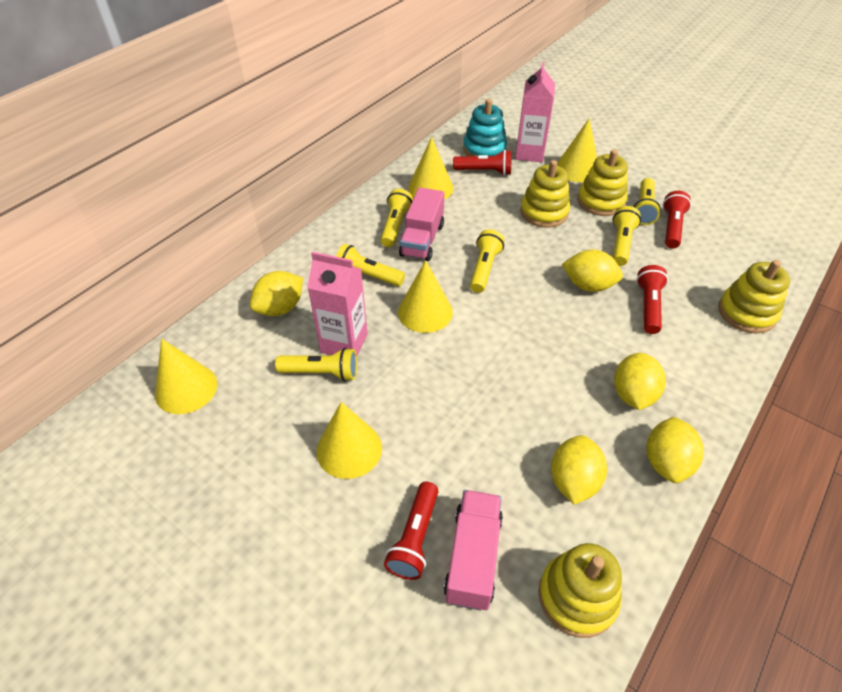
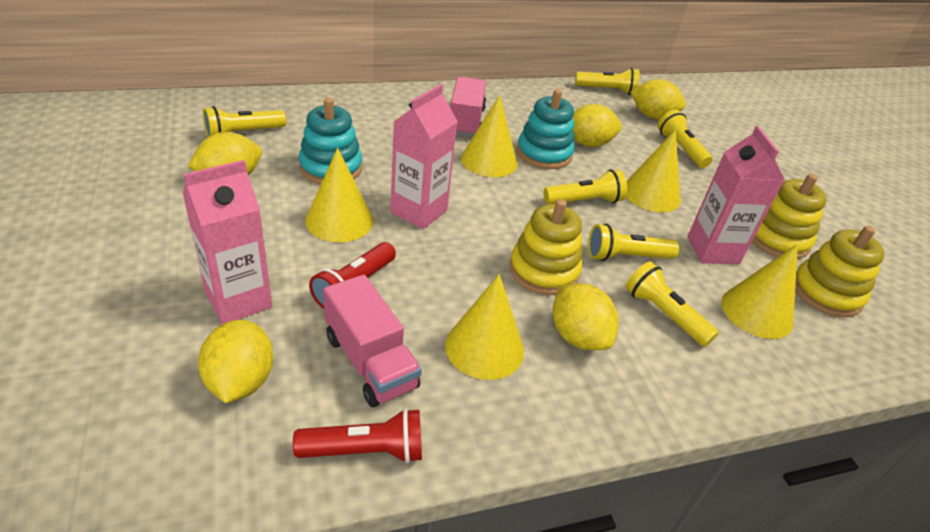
pink carton: 2 -> 3
red flashlight: 4 -> 2
turquoise stacking toy: 1 -> 2
yellow stacking toy: 4 -> 3

